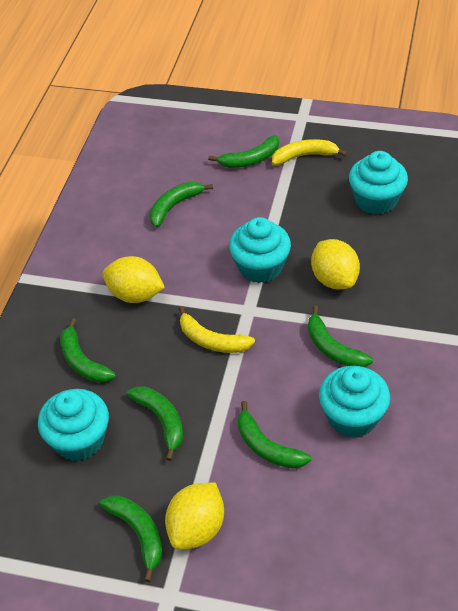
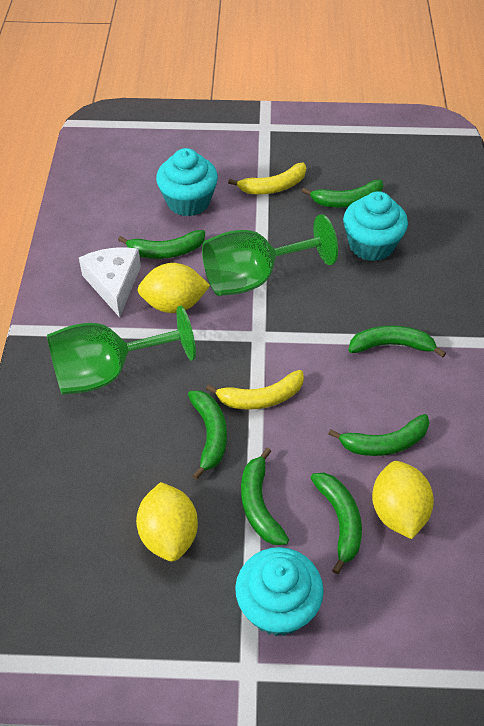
green goblet: 0 -> 2
turquoise cupcake: 4 -> 3
white cheese: 0 -> 1

